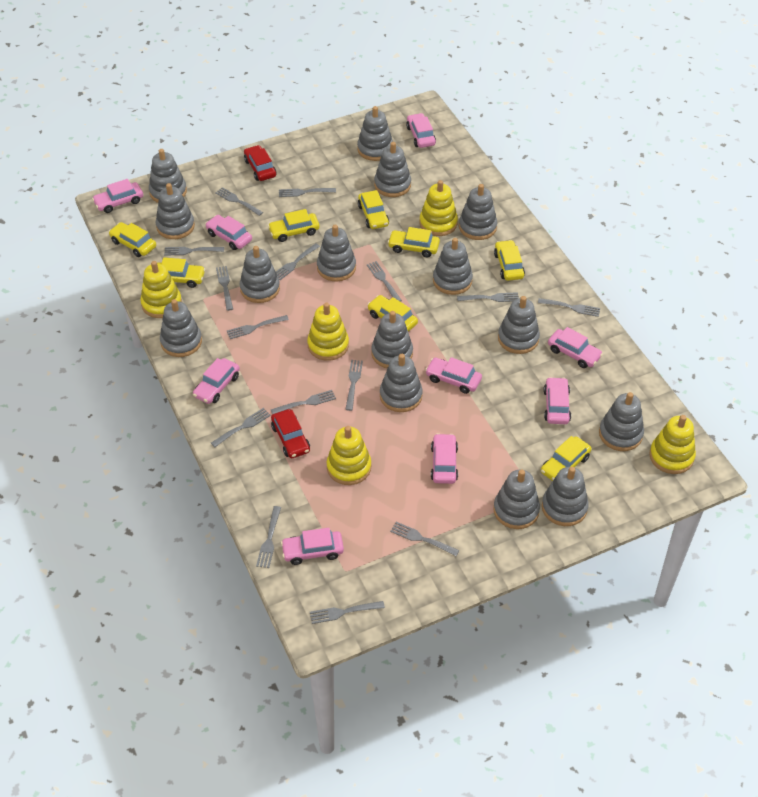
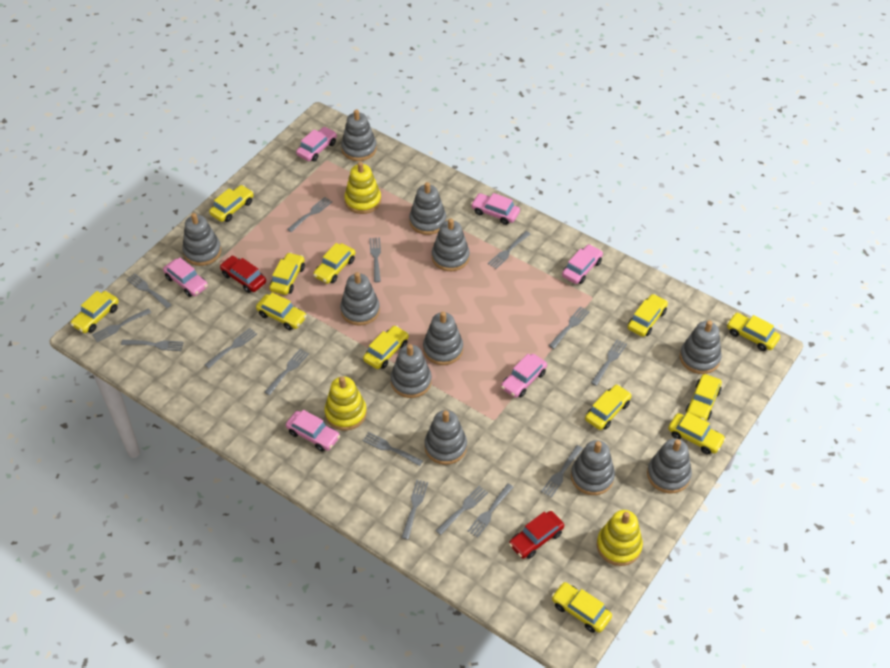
grey stacking toy: 15 -> 11
pink car: 9 -> 6
yellow car: 8 -> 12
yellow stacking toy: 5 -> 3

